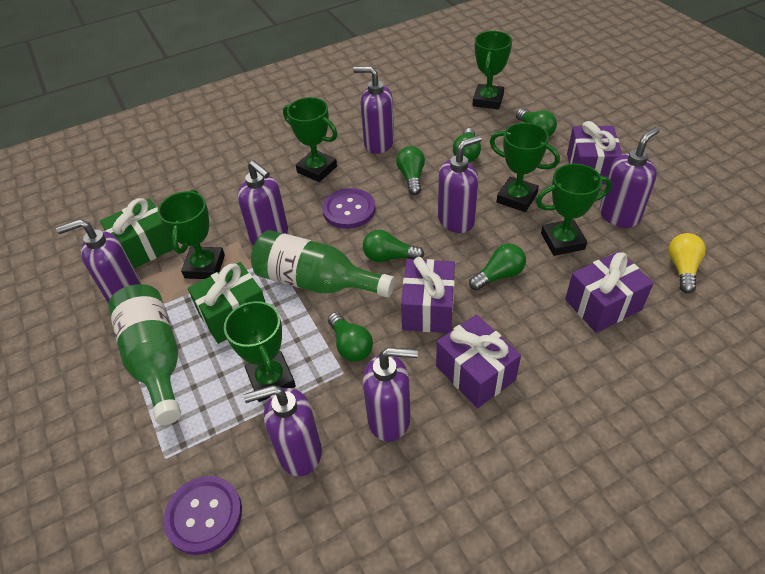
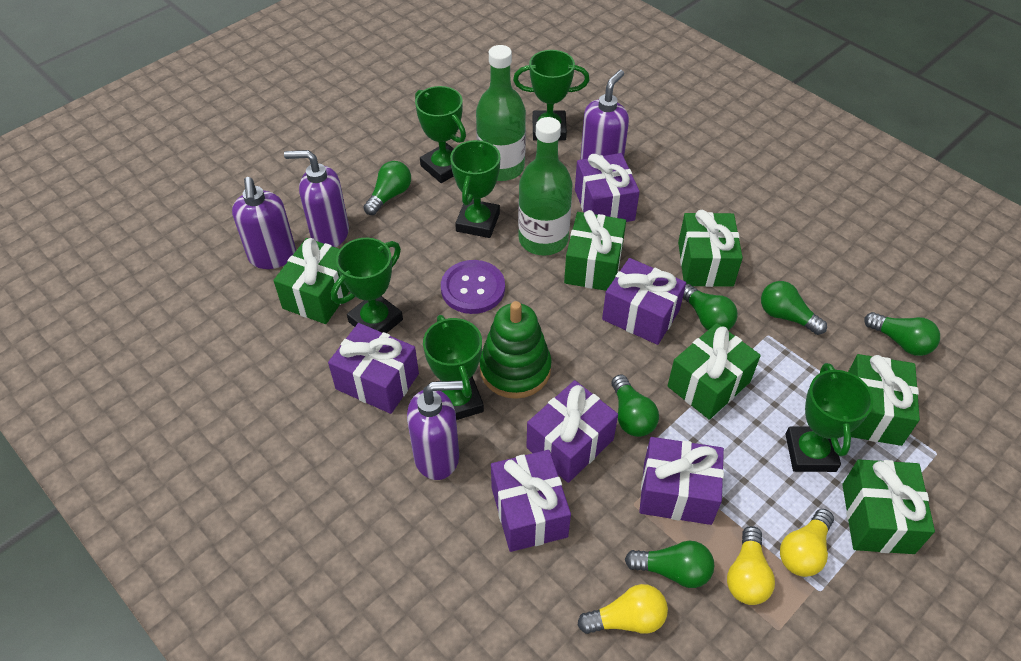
green gift: 2 -> 6
green stacking toy: 0 -> 1
purple button: 2 -> 1
purple gift: 4 -> 6
purple soap dispenser: 7 -> 4
yellow light bulb: 1 -> 3

